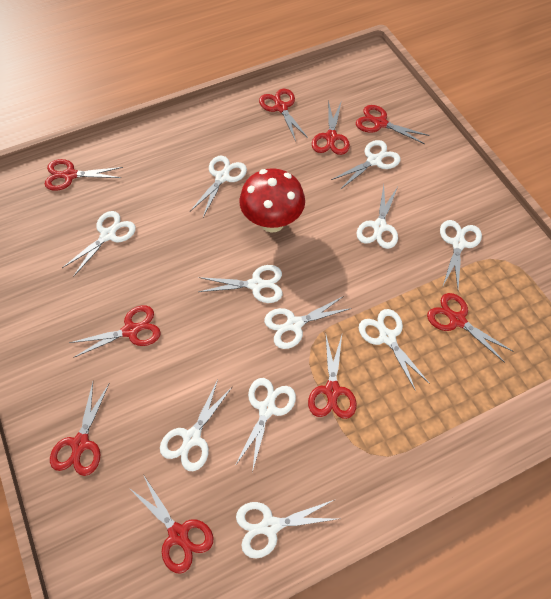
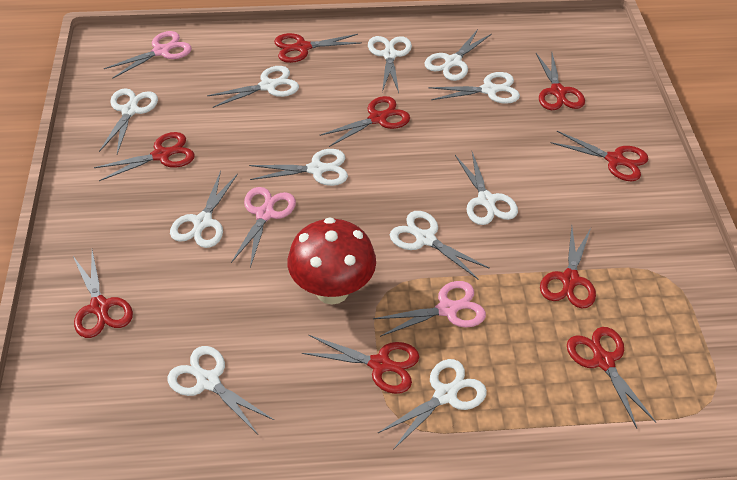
pink scissors: 0 -> 3

